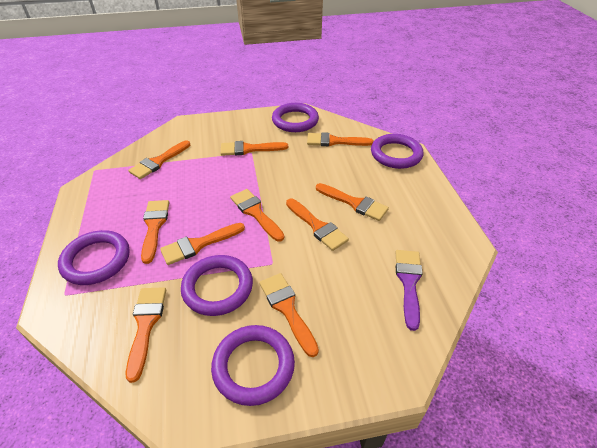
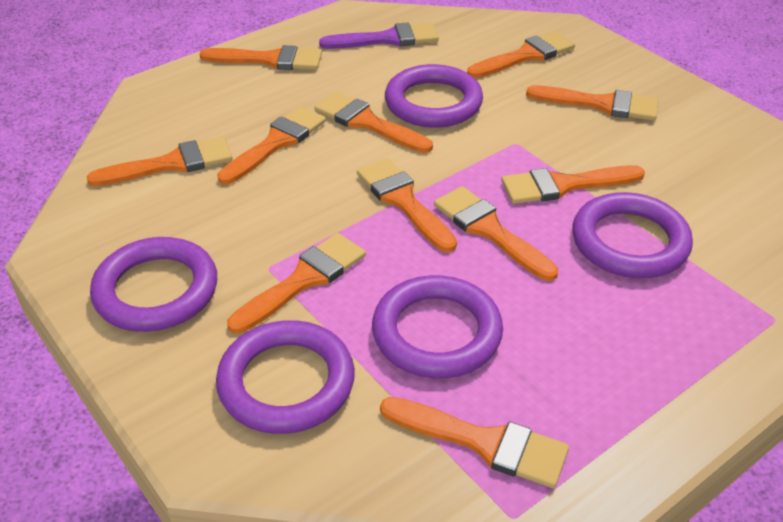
orange brush: 10 -> 11

